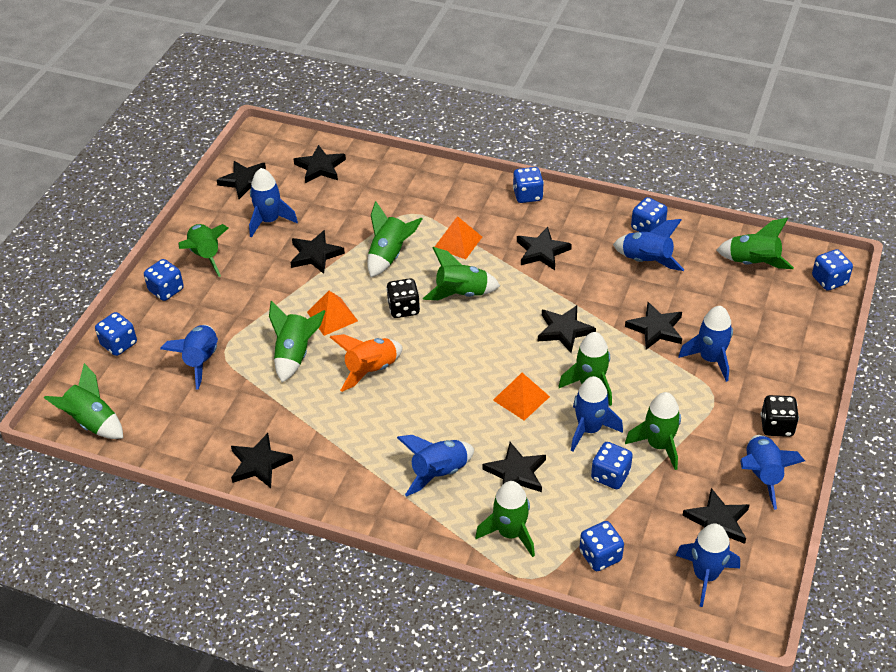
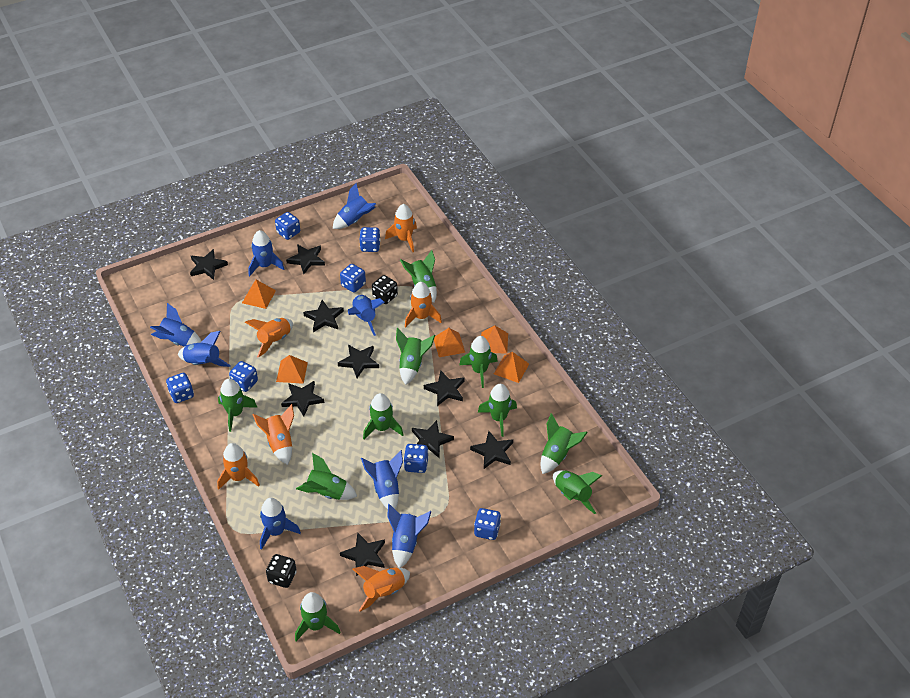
green rocket: 9 -> 10
orange pyramid: 3 -> 5
orange rocket: 1 -> 6

